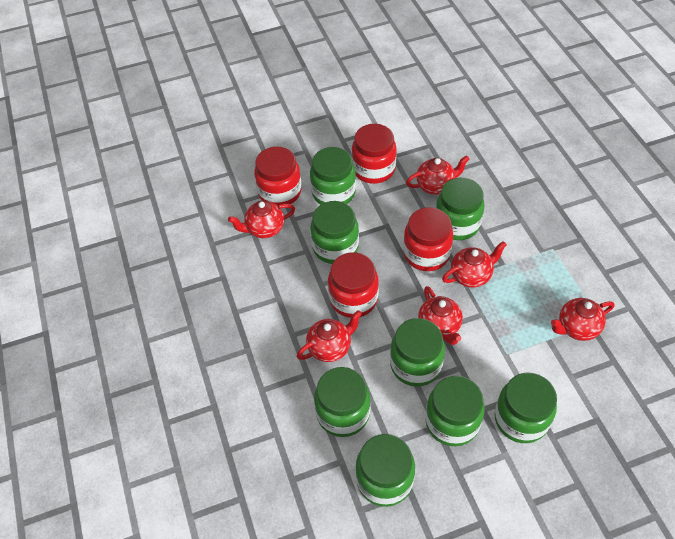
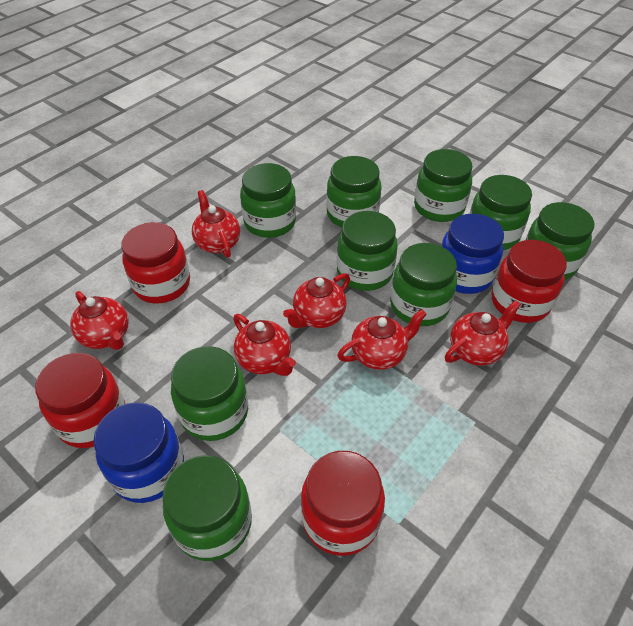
blue jar: 0 -> 2
green jar: 8 -> 9

